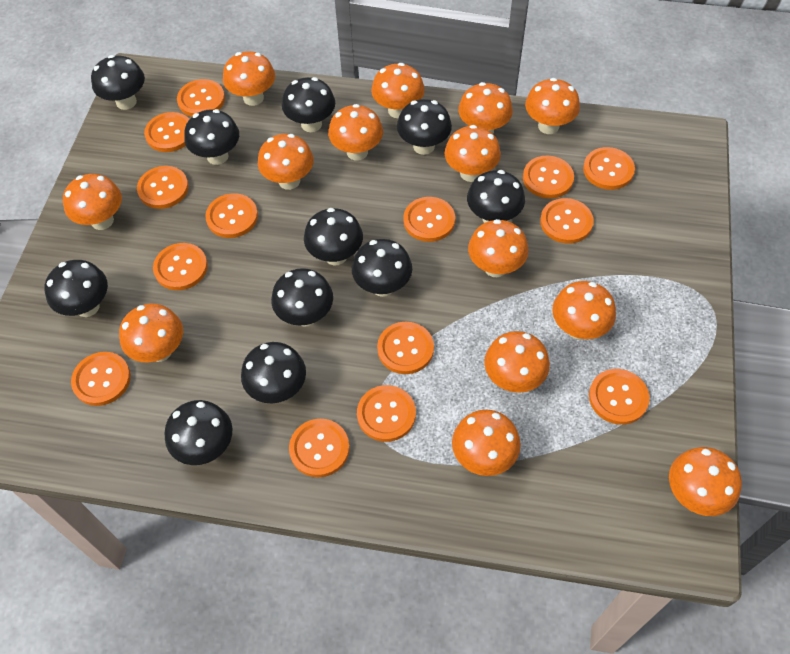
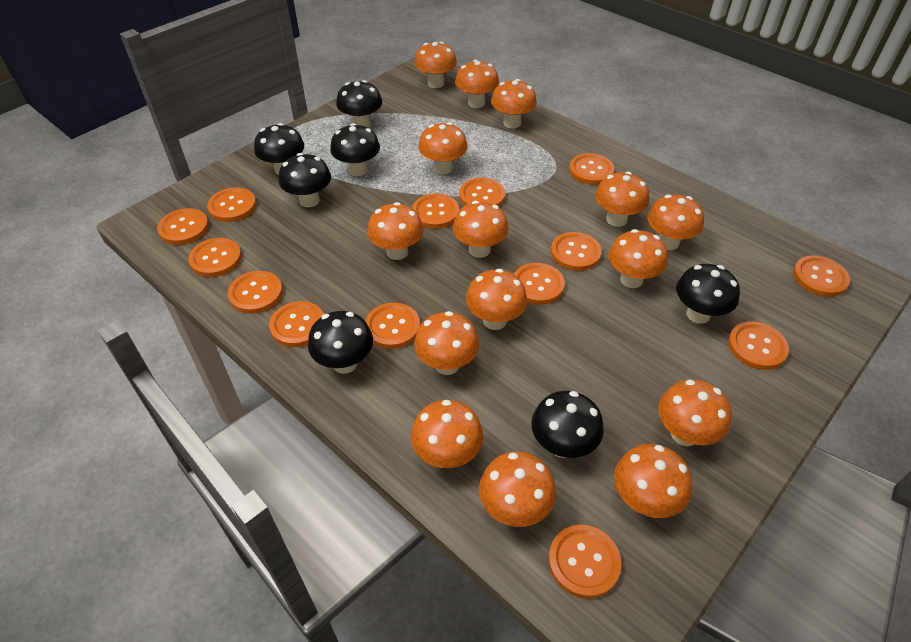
black mushroom: 11 -> 7
orange mushroom: 14 -> 15

